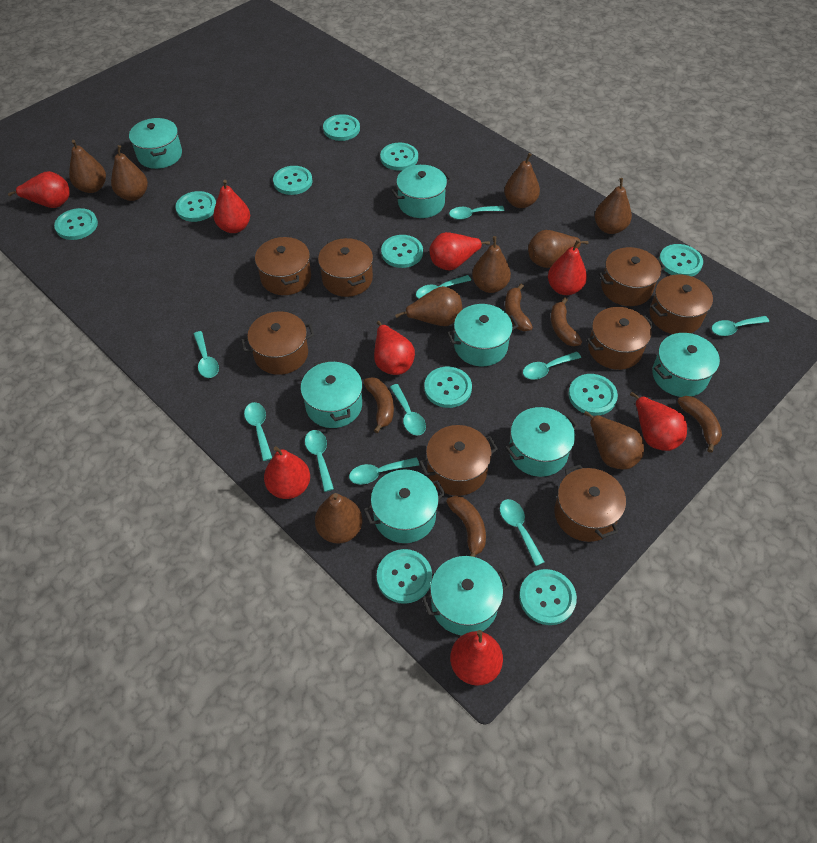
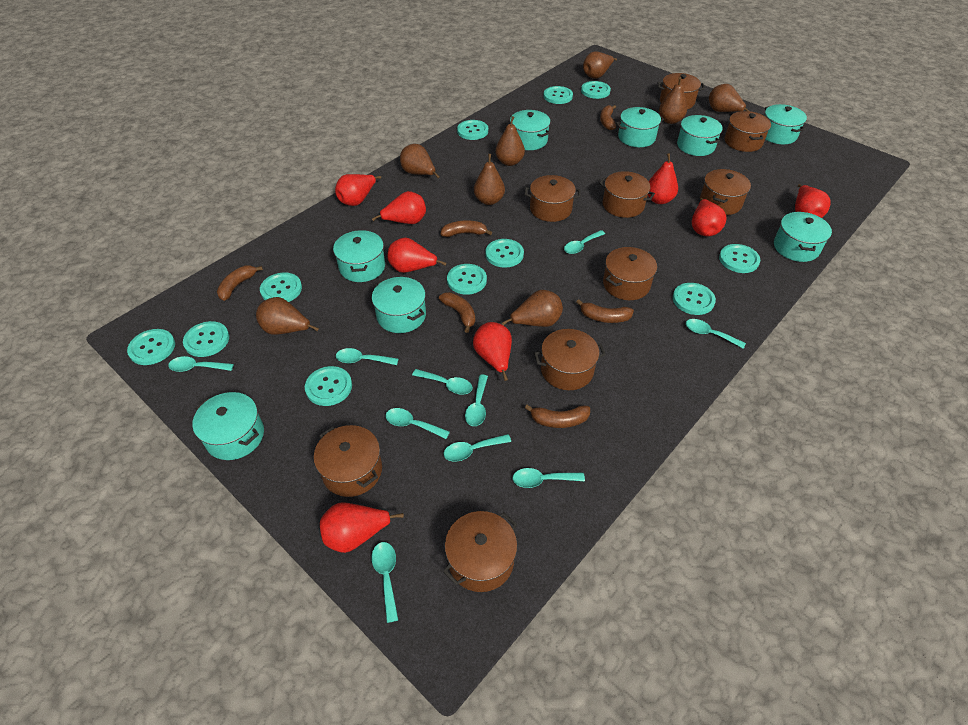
brown banana: 5 -> 6
brown pear: 9 -> 8
brown pot: 8 -> 9

